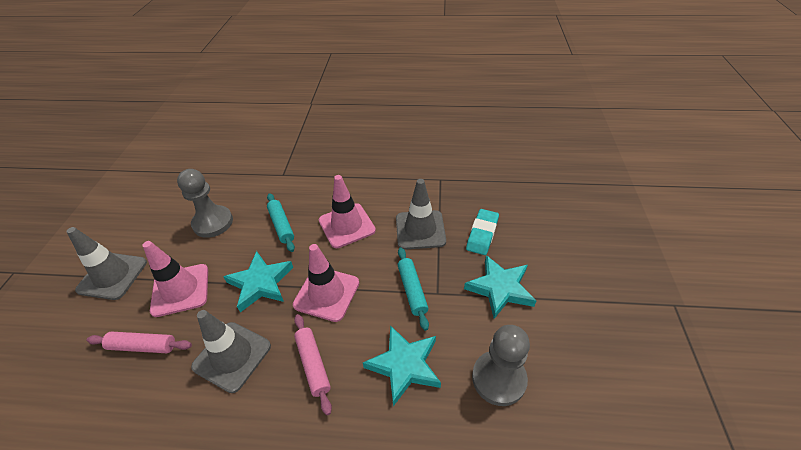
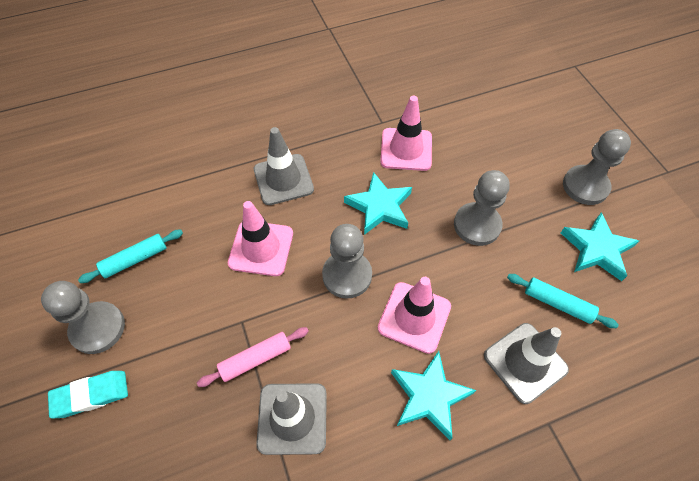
grey pawn: 2 -> 4
pink rolling pin: 2 -> 1

